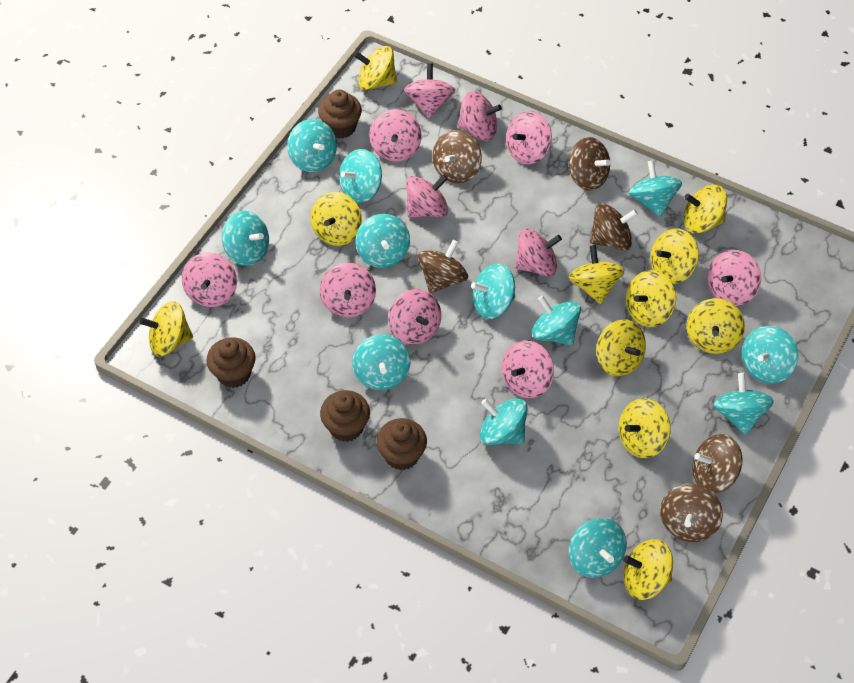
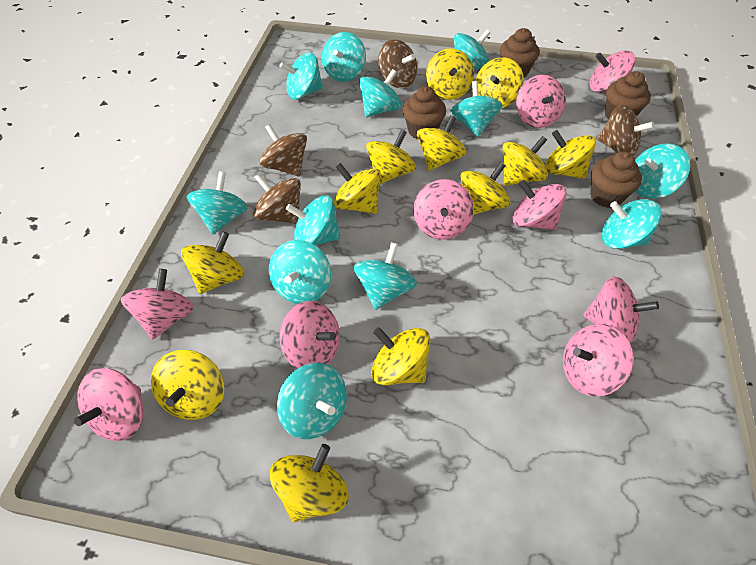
brown spinning top: 6 -> 4
pink spinning top: 11 -> 9
yellow spinning top: 11 -> 12

